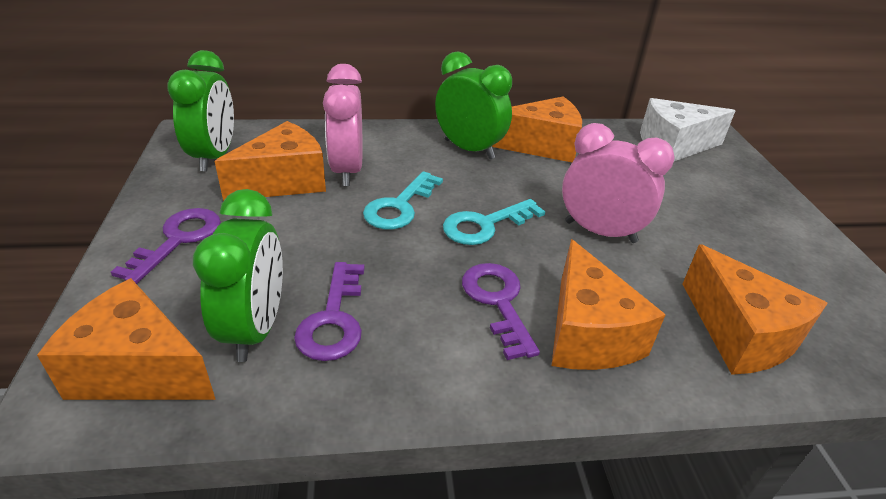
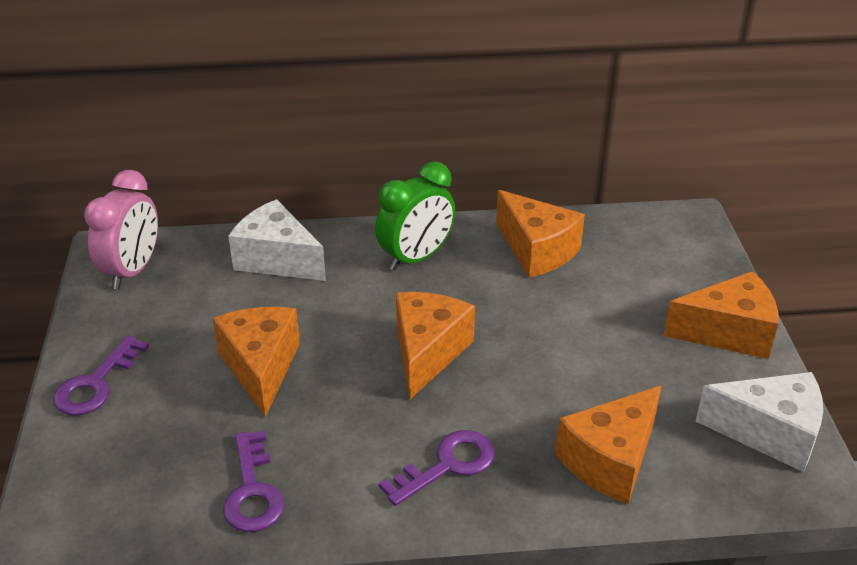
green clock: 3 -> 1
pink clock: 2 -> 1
turquoise key: 2 -> 0
white cheese: 1 -> 2

